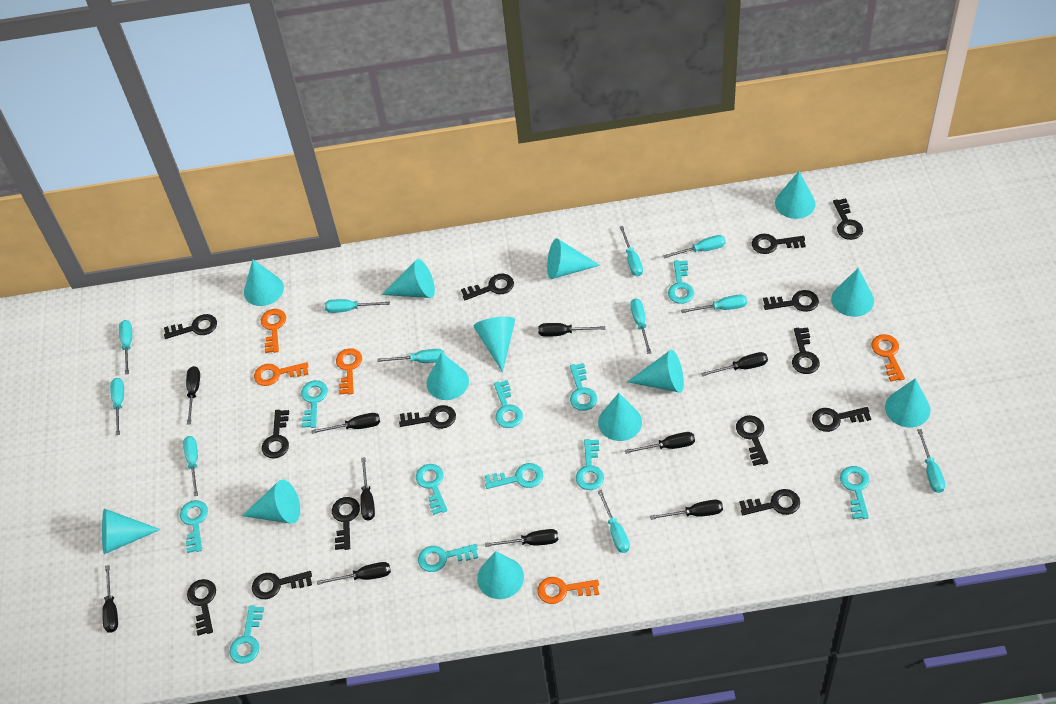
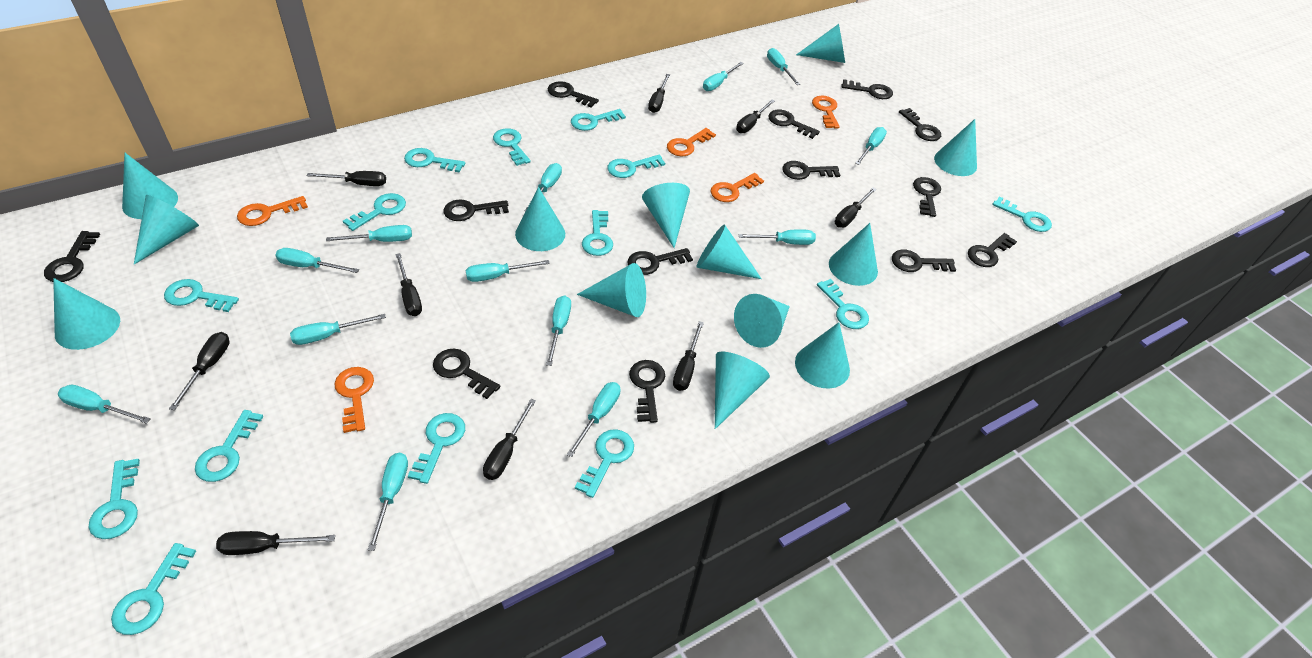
black key: 14 -> 13
black screwdriver: 10 -> 9
turquoise key: 11 -> 14
turquoise screwdriver: 11 -> 13

